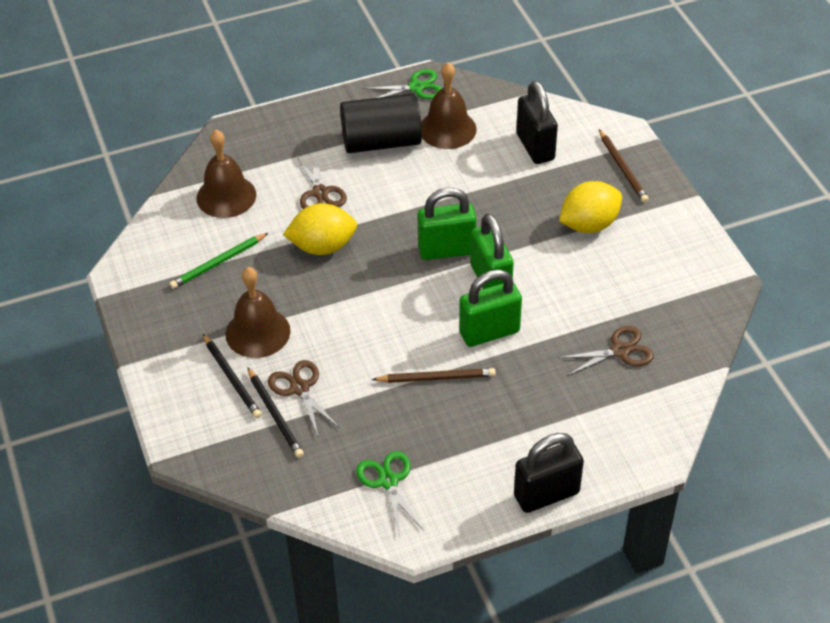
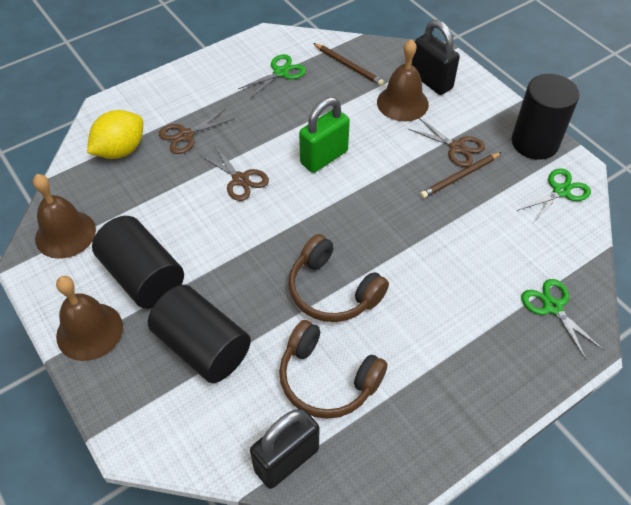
black cylinder: 1 -> 3
black pencil: 2 -> 0
brown headphones: 0 -> 2
green padlock: 3 -> 1
green pencil: 1 -> 0
green scissors: 2 -> 3
yellow lemon: 2 -> 1

